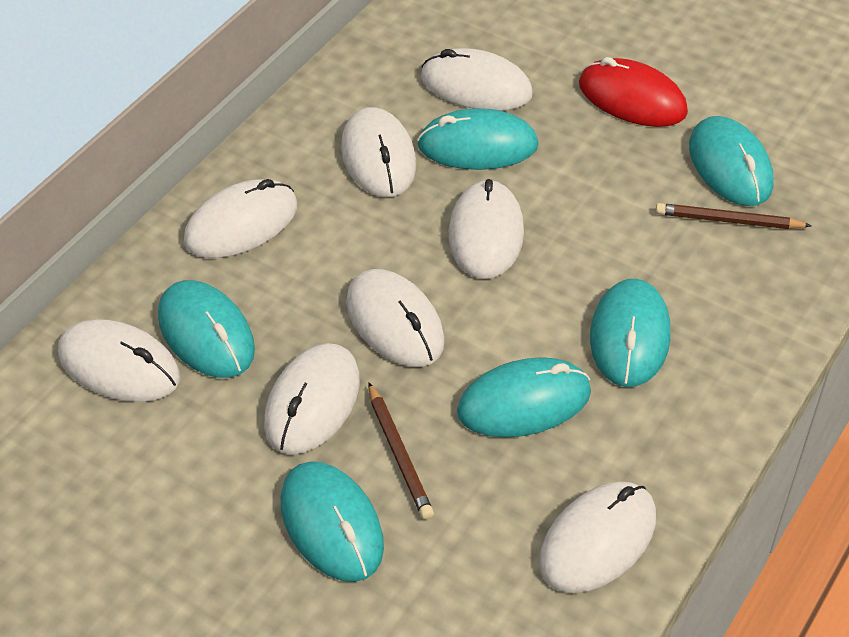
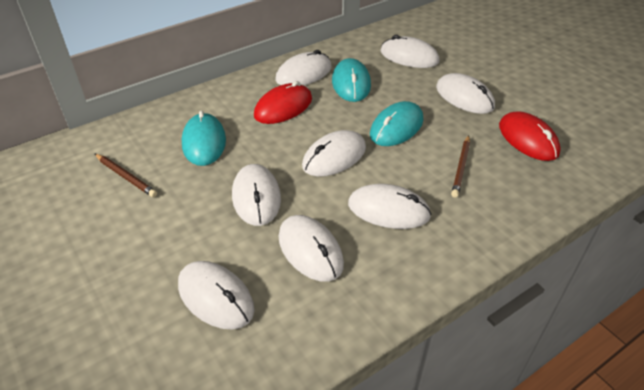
red mouse: 1 -> 2
turquoise mouse: 6 -> 3

